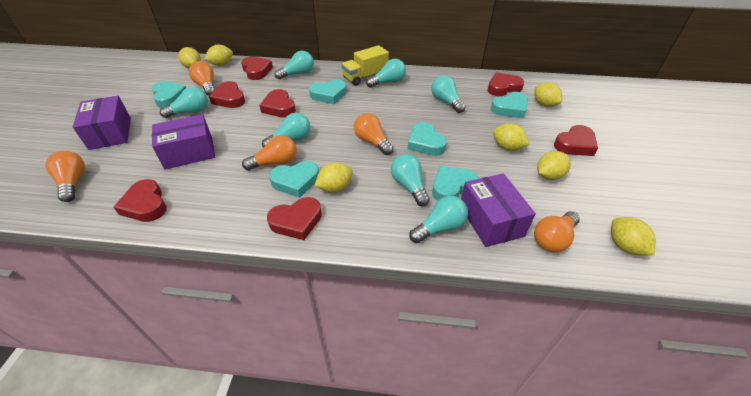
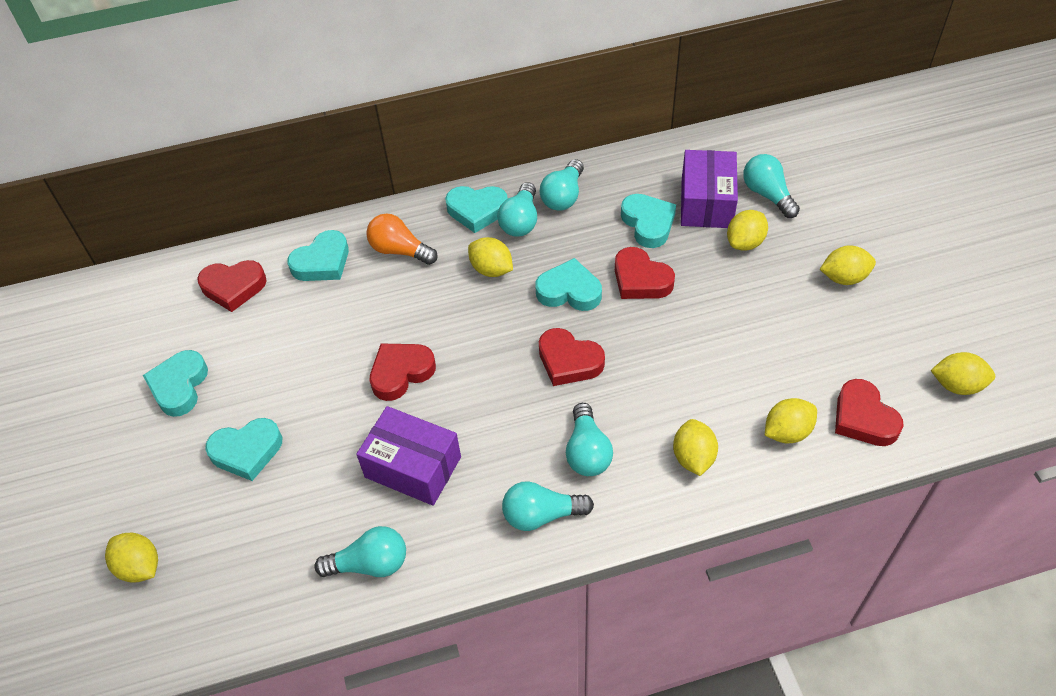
orange light bulb: 5 -> 1
purple box: 3 -> 2
red heart: 7 -> 5
turquoise light bulb: 7 -> 6
yellow truck: 1 -> 0

